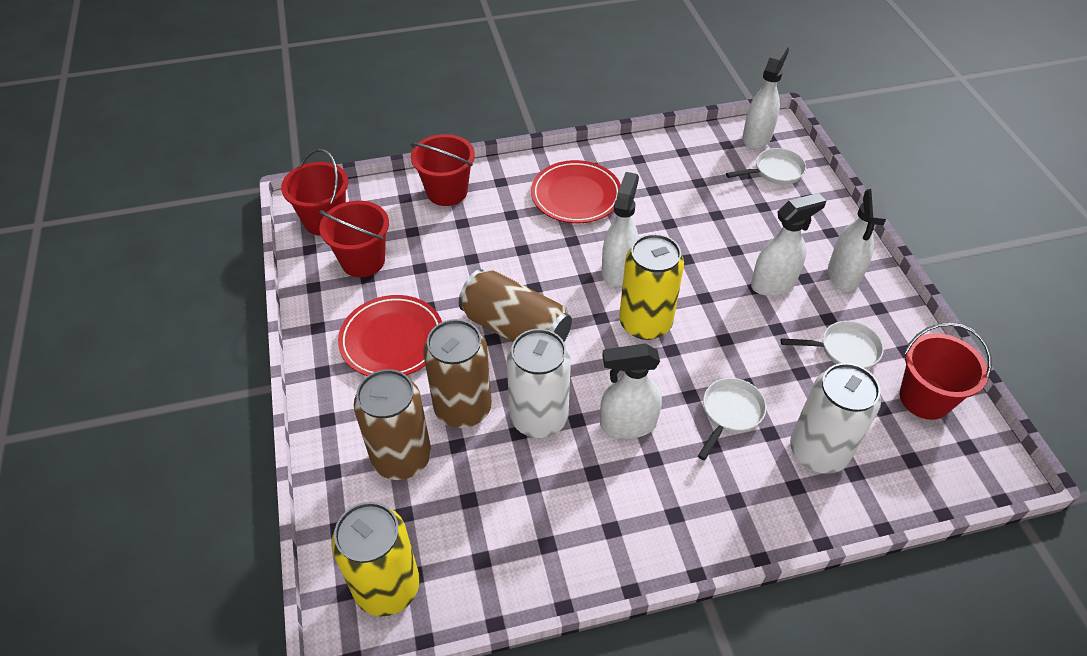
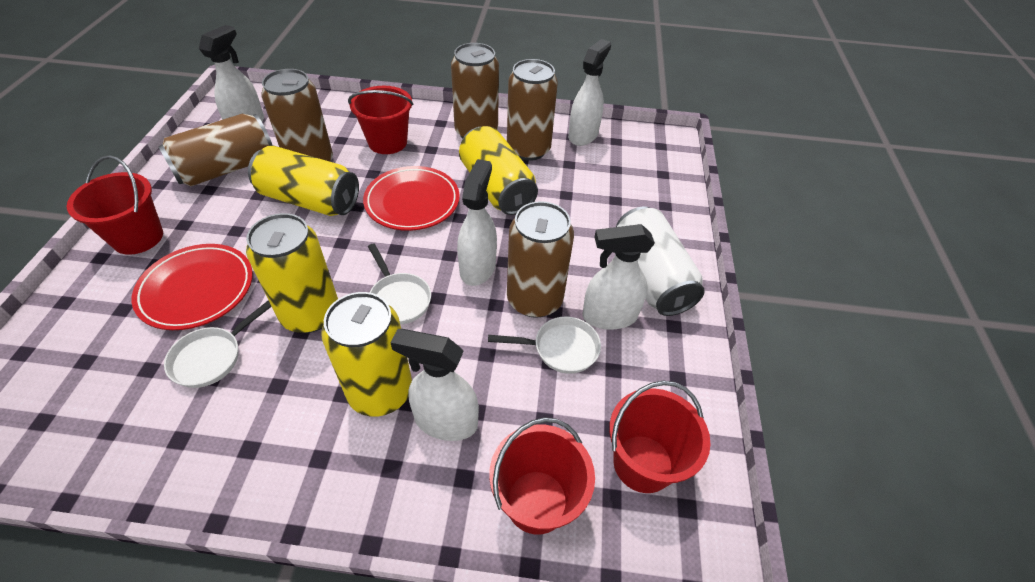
brown can: 3 -> 5
white can: 2 -> 1
yellow can: 2 -> 4

